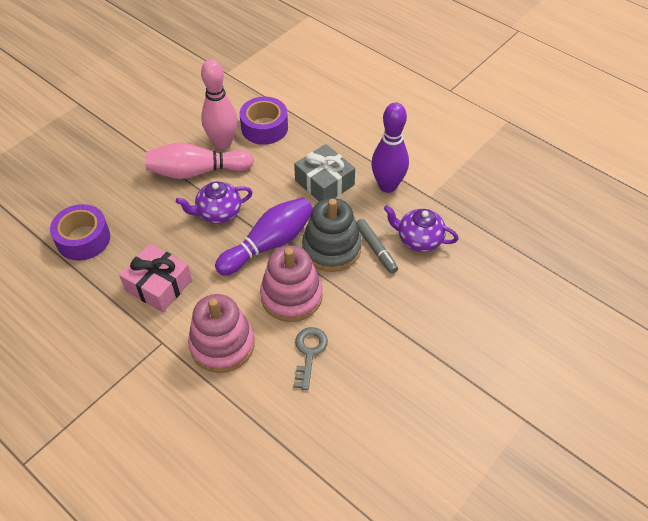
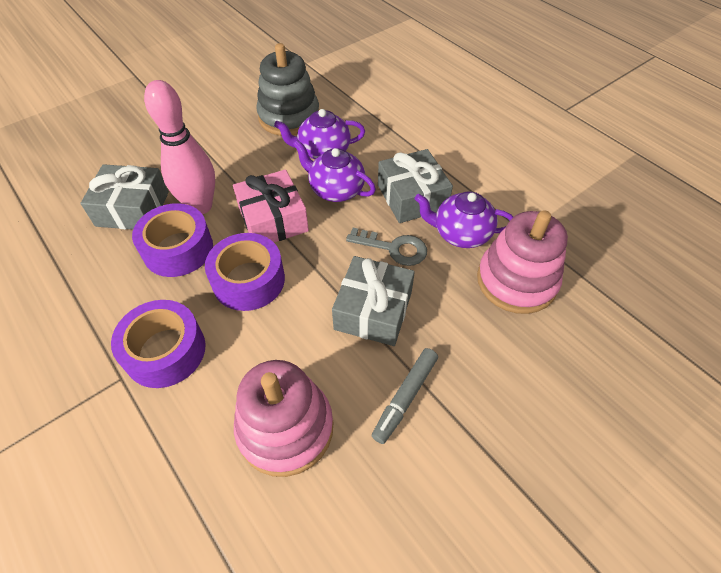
grey gift: 1 -> 3
pink bowling pin: 2 -> 1
purple bowling pin: 2 -> 0
purple tape: 2 -> 3
purple teapot: 2 -> 3

